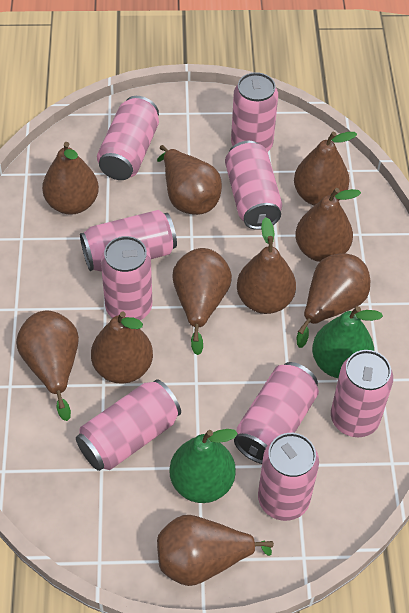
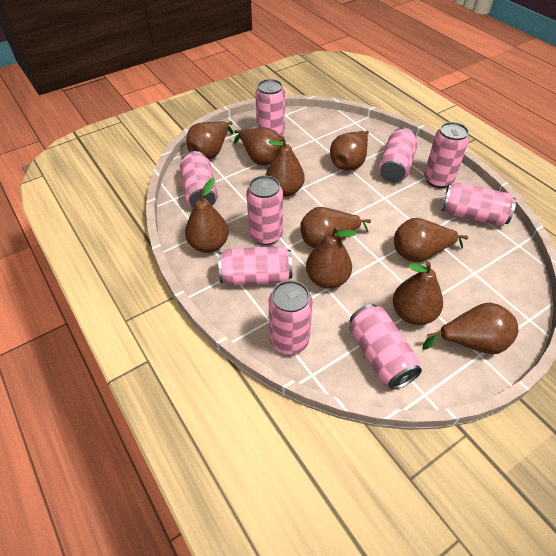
green pear: 2 -> 0

